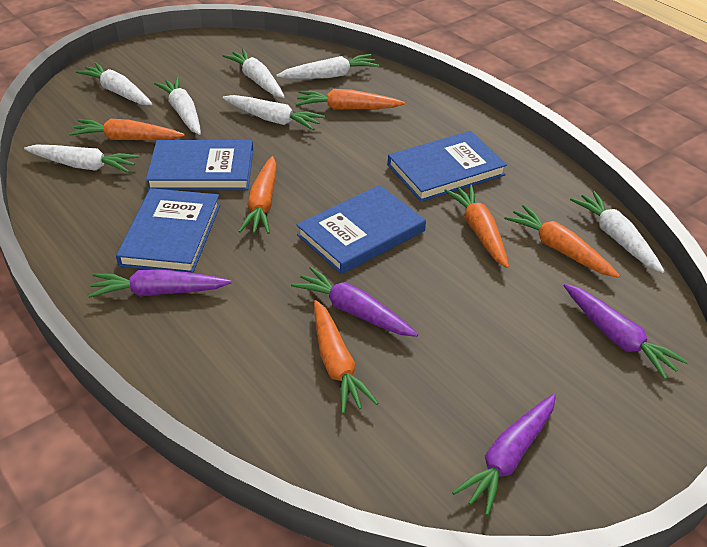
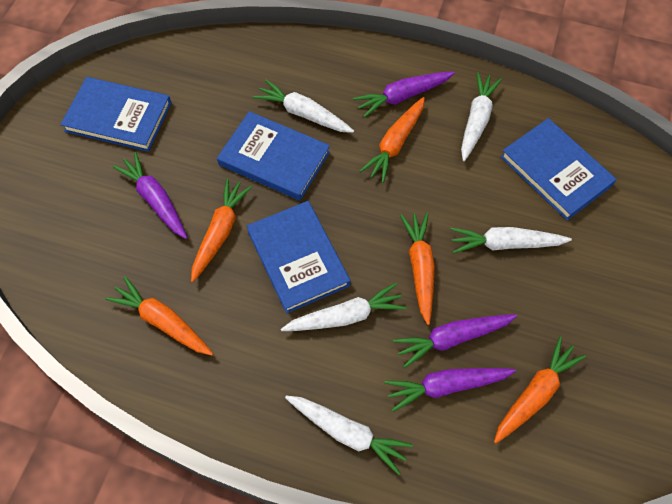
orange carrot: 6 -> 5
white carrot: 7 -> 5

